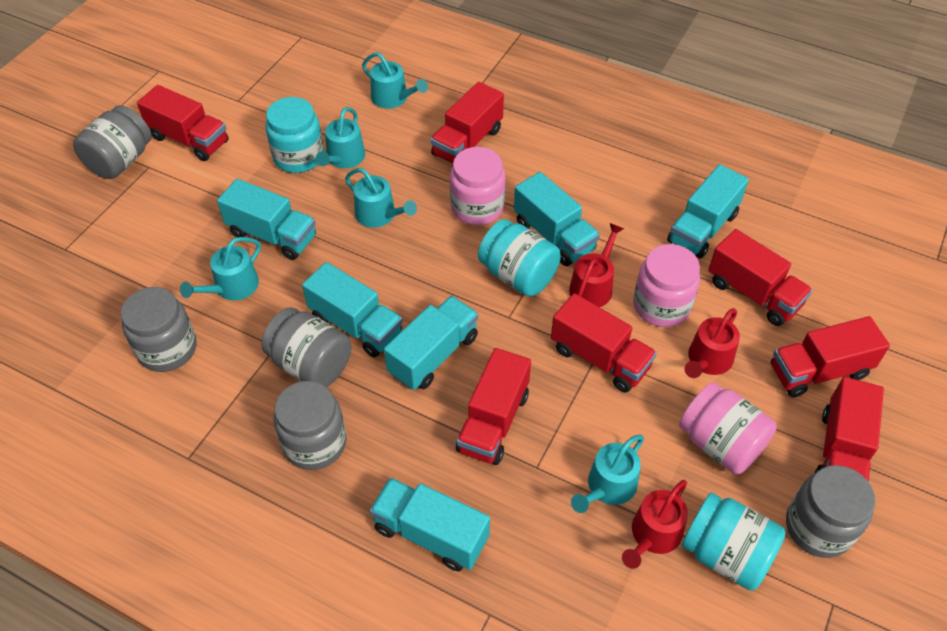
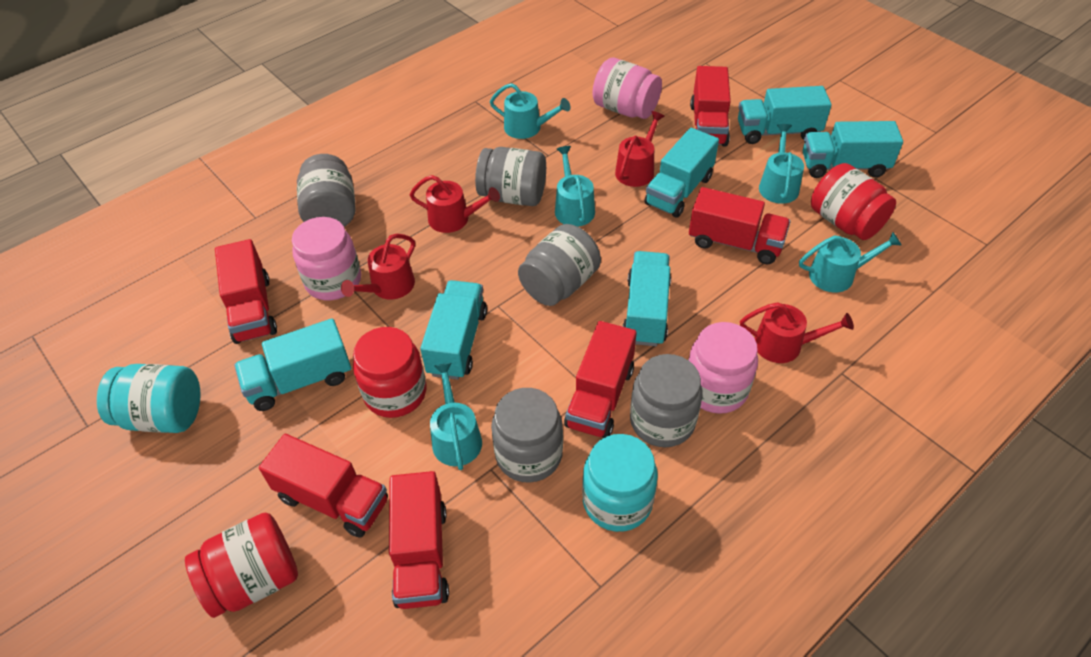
red jar: 0 -> 3
red truck: 7 -> 6
red watering can: 3 -> 4
turquoise jar: 3 -> 2

